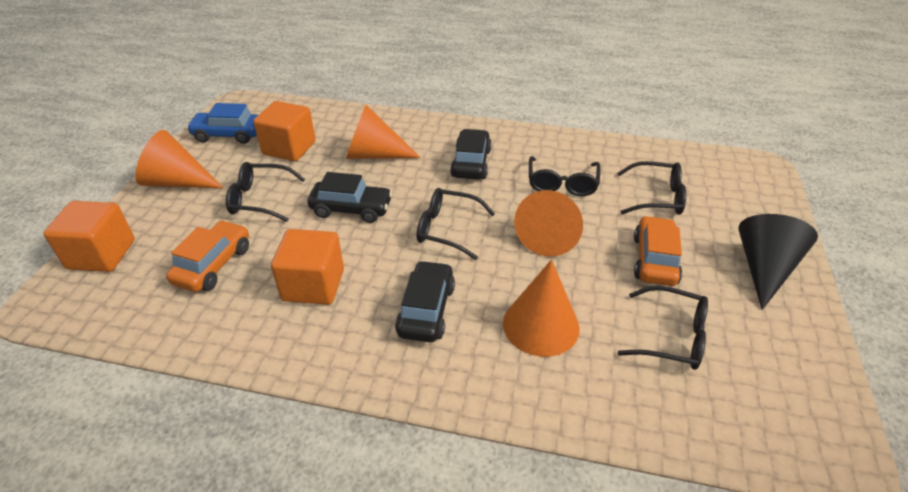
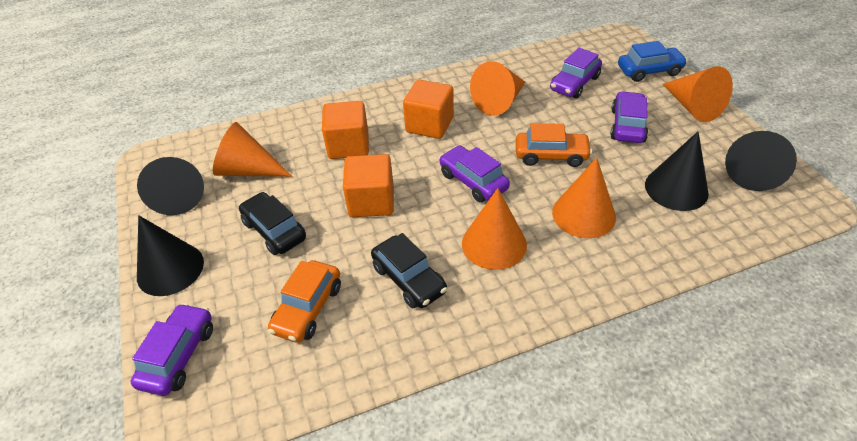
black car: 3 -> 2
black cone: 1 -> 4
black glasses: 5 -> 0
orange cone: 4 -> 5
purple car: 0 -> 4

